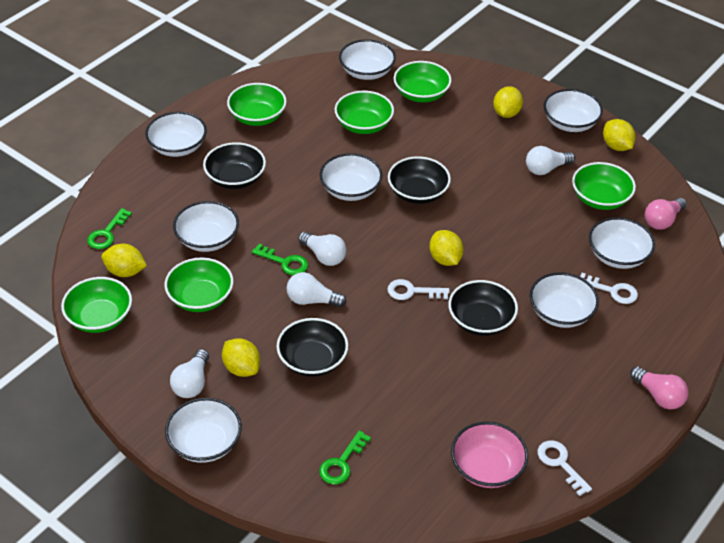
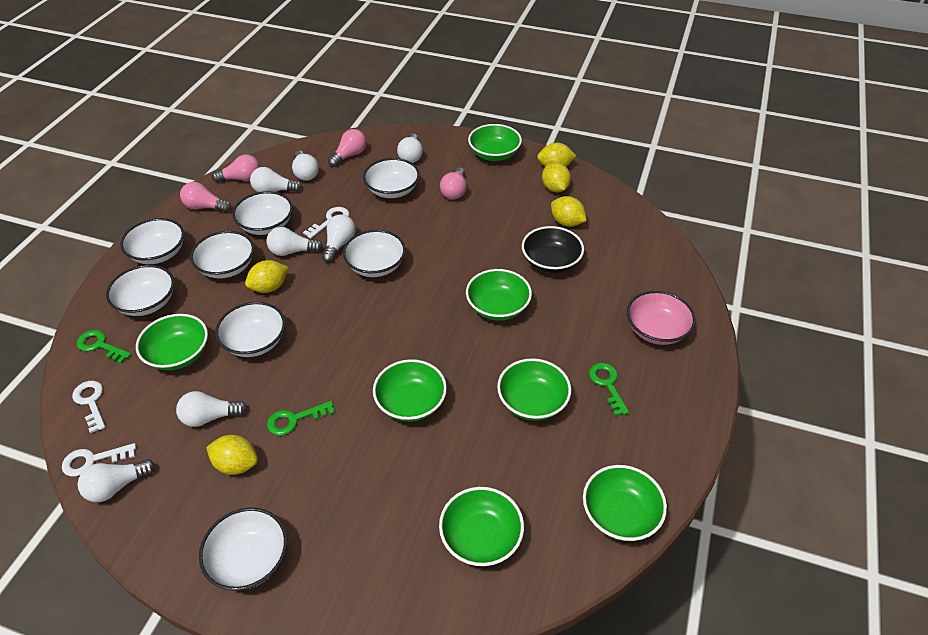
black bowl: 4 -> 1
green bowl: 6 -> 7
pink light bulb: 2 -> 4
white light bulb: 4 -> 7

